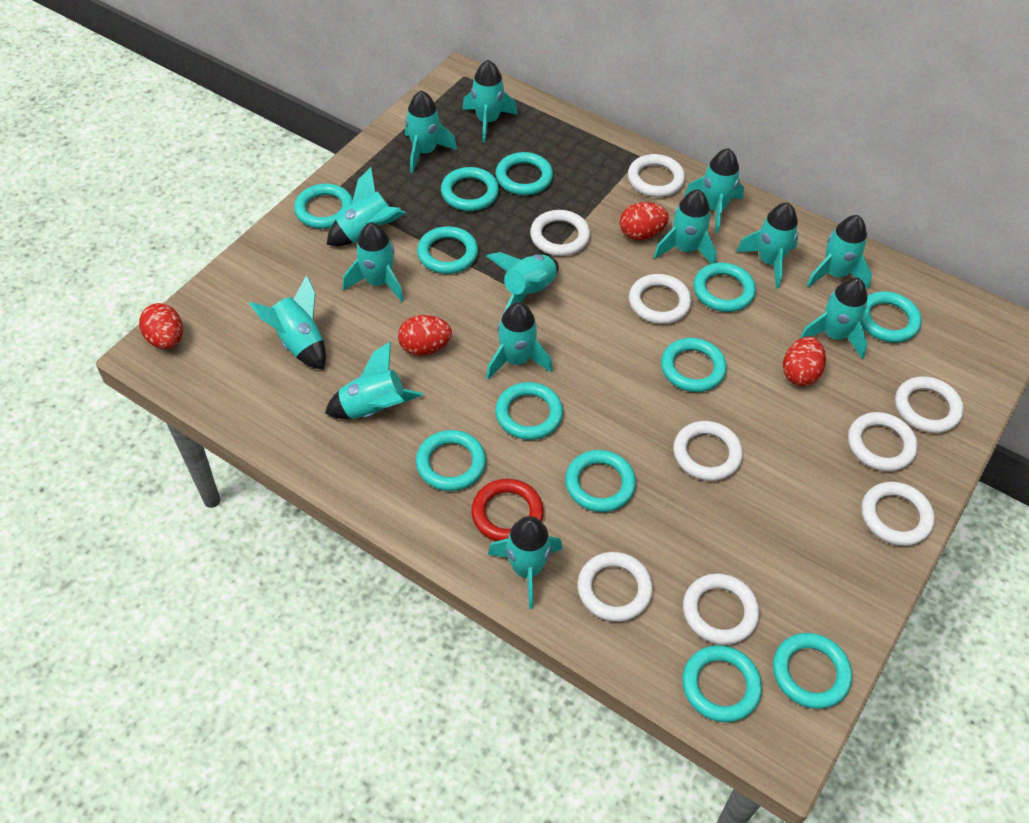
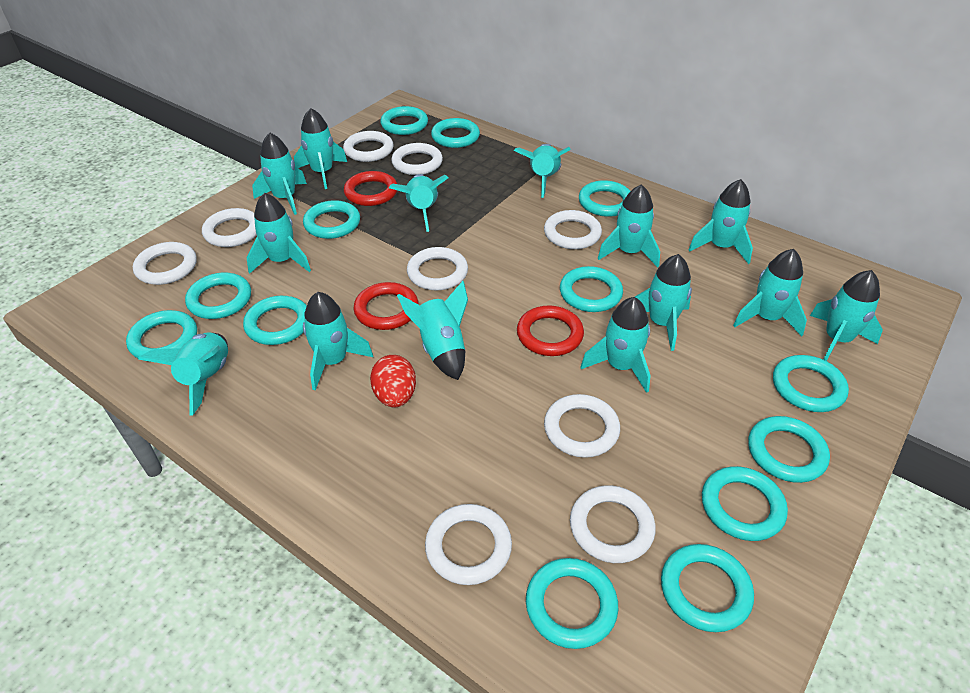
red egg: 4 -> 1
red ring: 1 -> 3
turquoise ring: 12 -> 13

